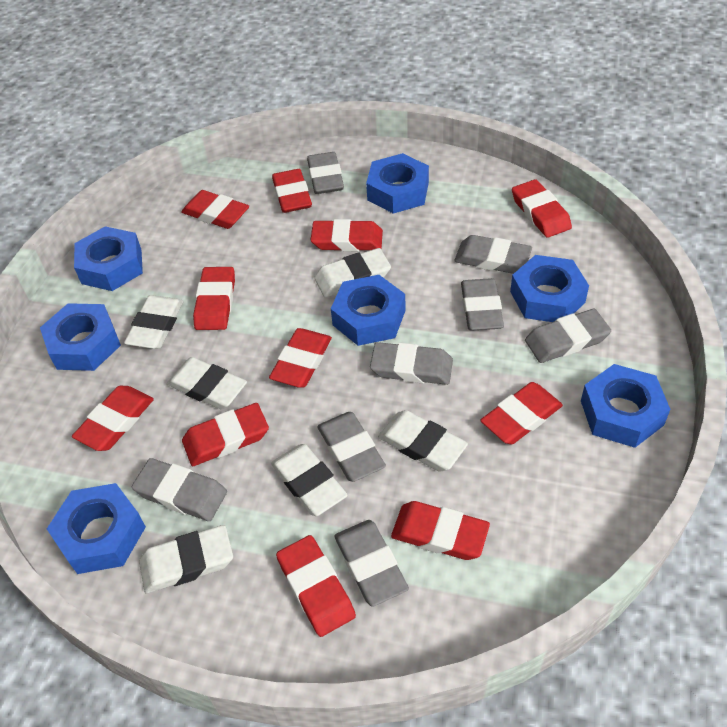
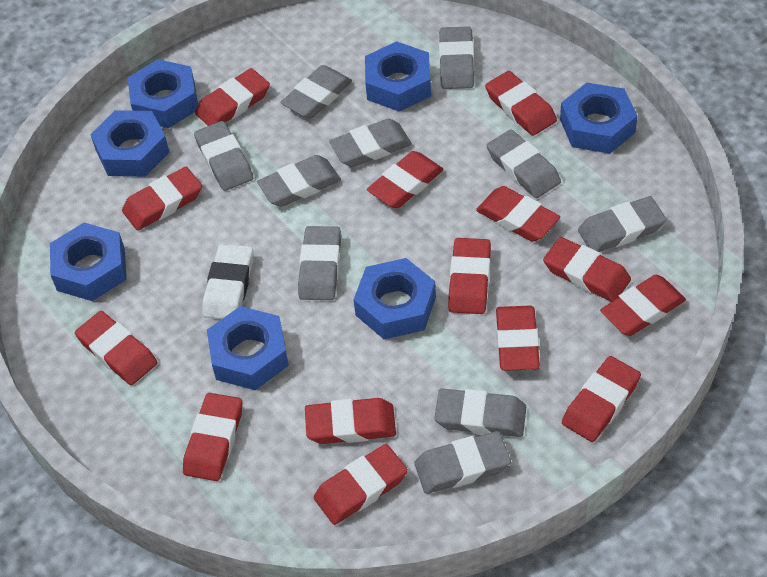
grey eraser: 8 -> 10
red eraser: 11 -> 14
white eraser: 6 -> 1

